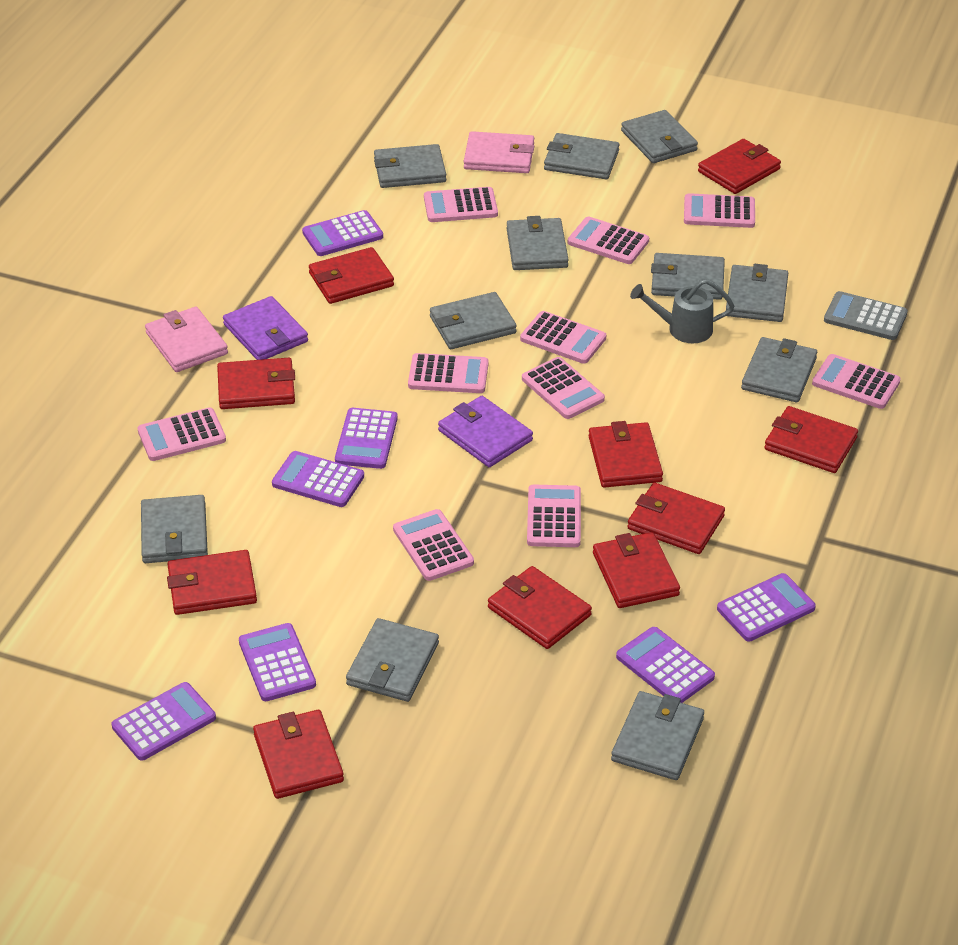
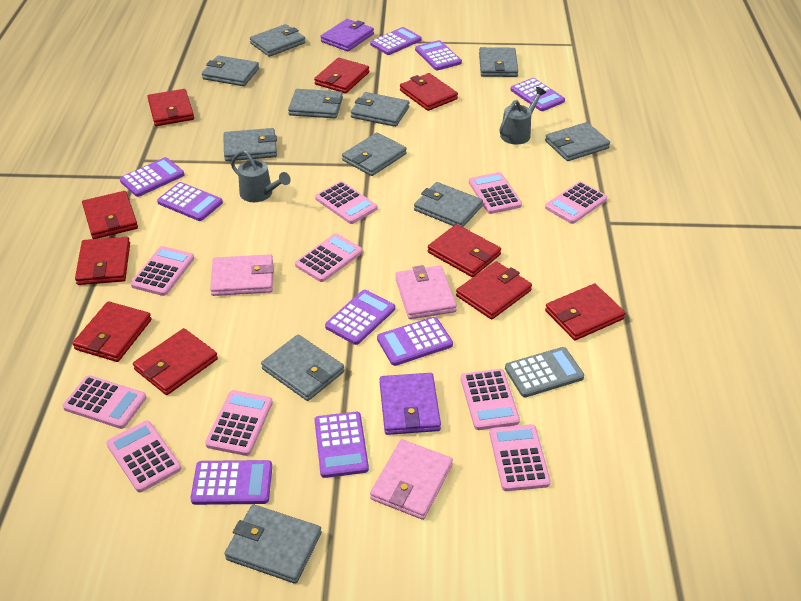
grey watering can: 1 -> 2
pink wallet: 2 -> 3
purple calculator: 7 -> 9

